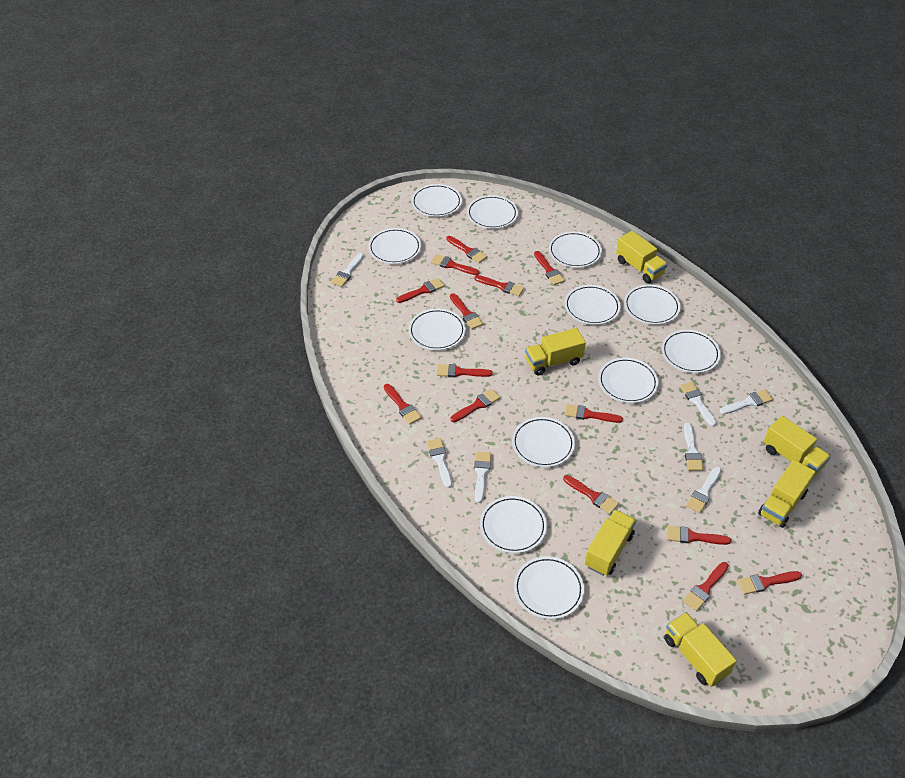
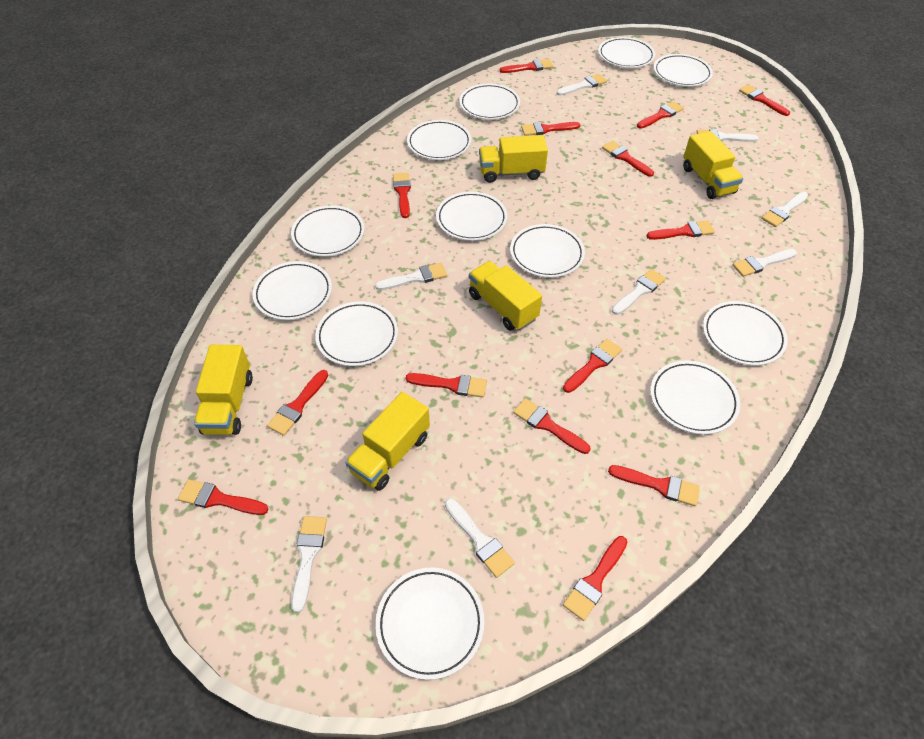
white brush: 7 -> 8
yellow truck: 6 -> 5

